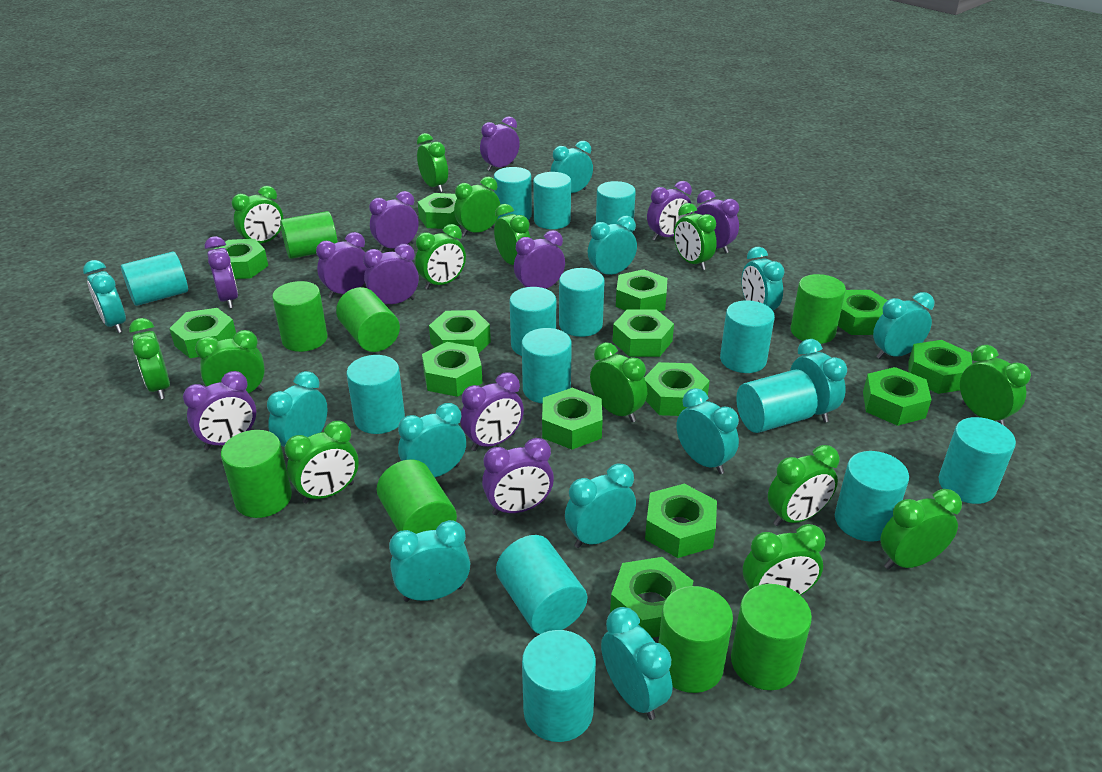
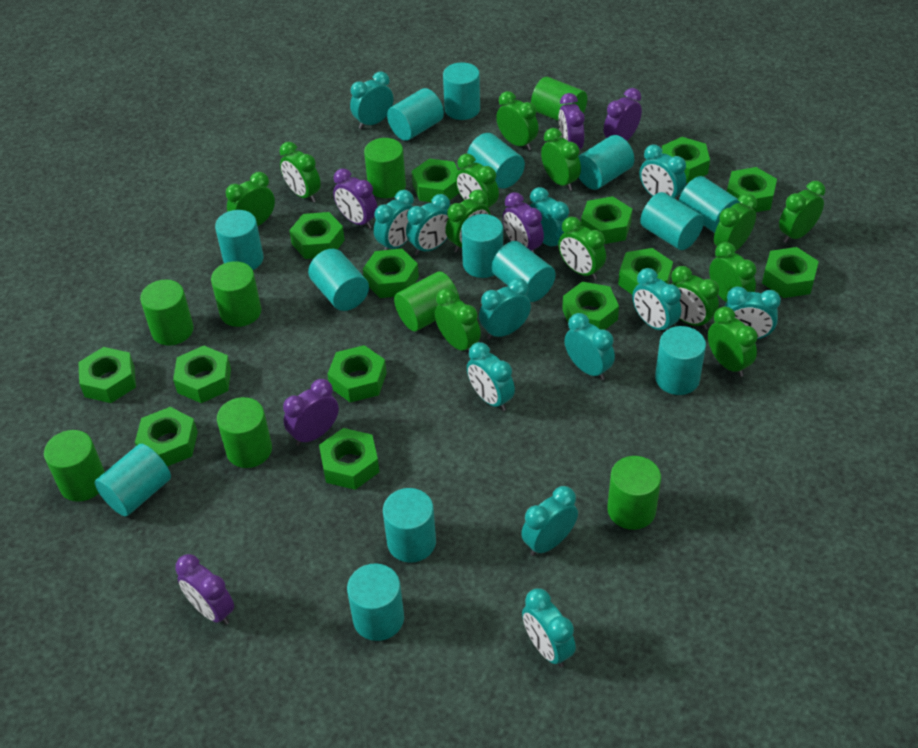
green clock: 14 -> 13
purple clock: 11 -> 6

